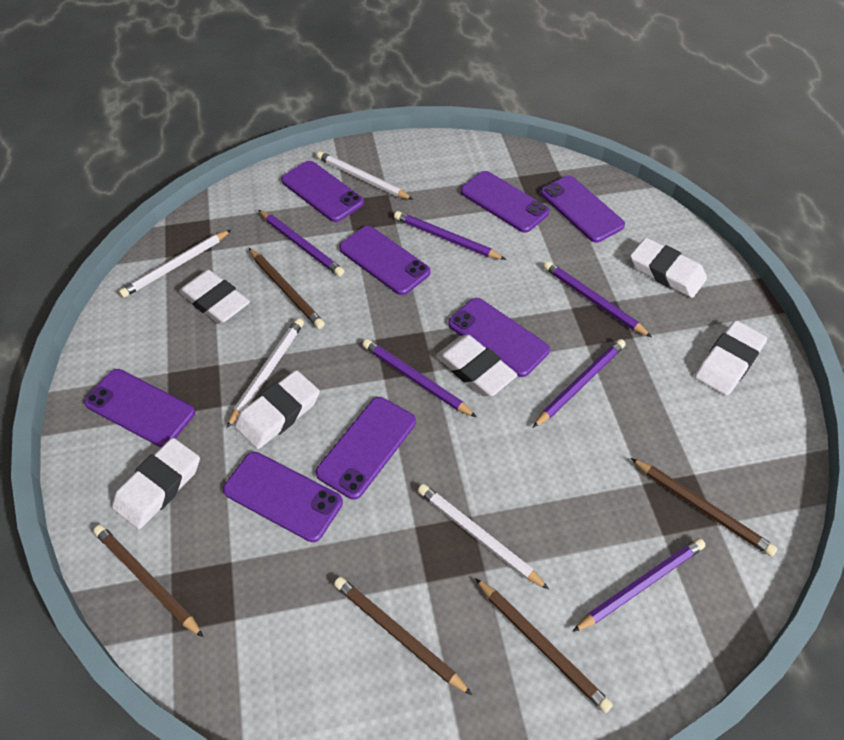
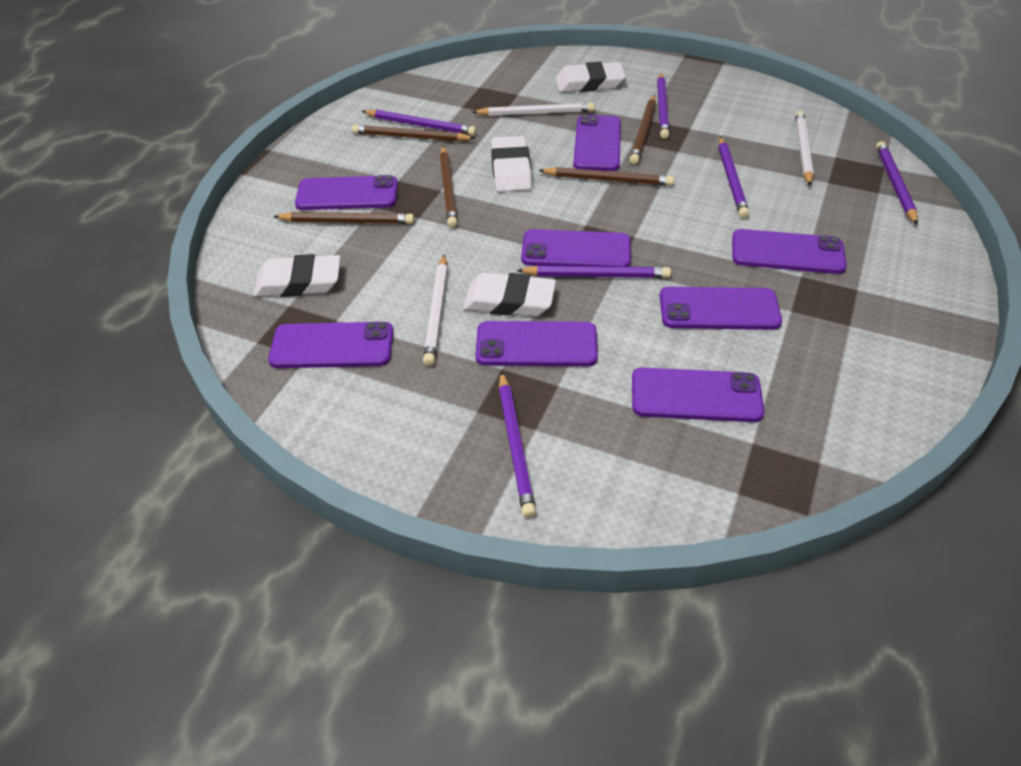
white eraser: 6 -> 4
white pencil: 4 -> 3

